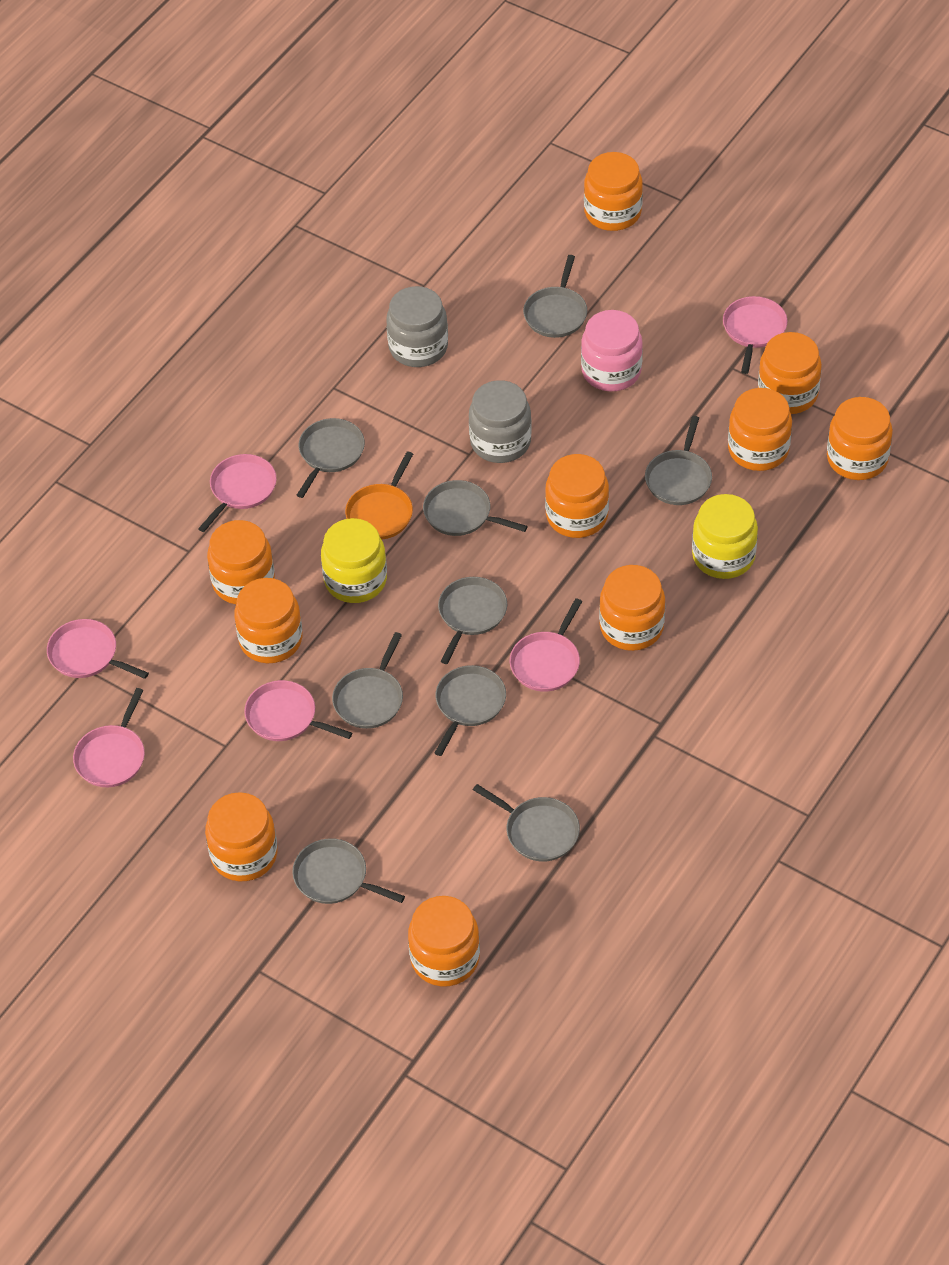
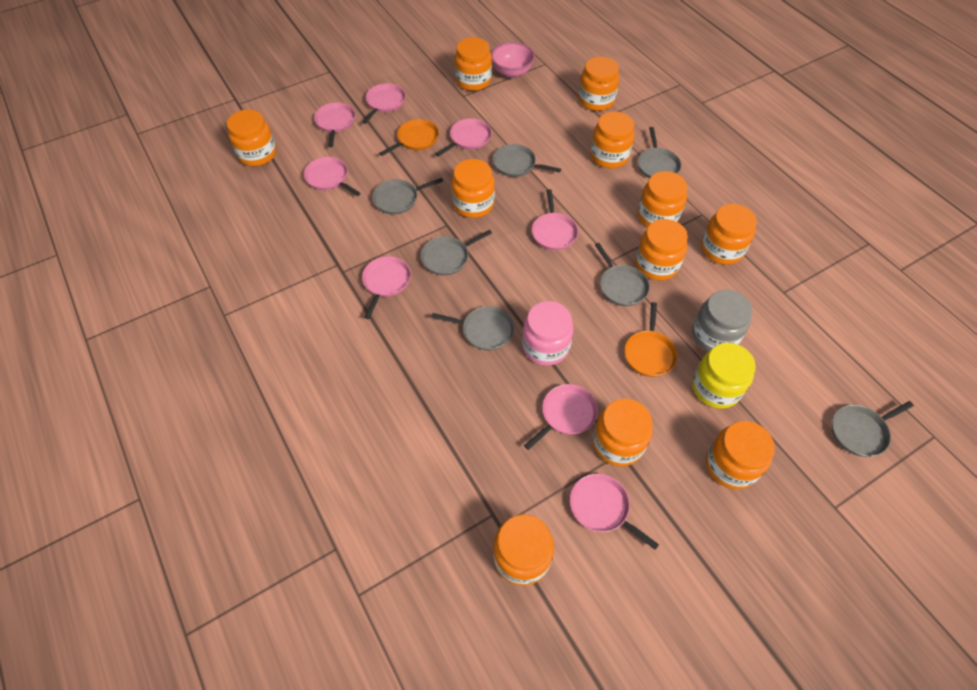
grey jar: 2 -> 1
grey pan: 9 -> 7
orange jar: 10 -> 11
orange pan: 1 -> 2
pink bowl: 0 -> 1
pink pan: 6 -> 8
yellow jar: 2 -> 1

